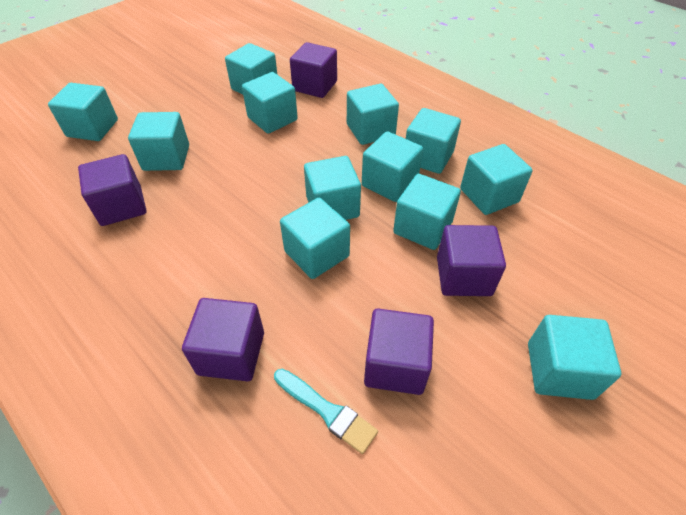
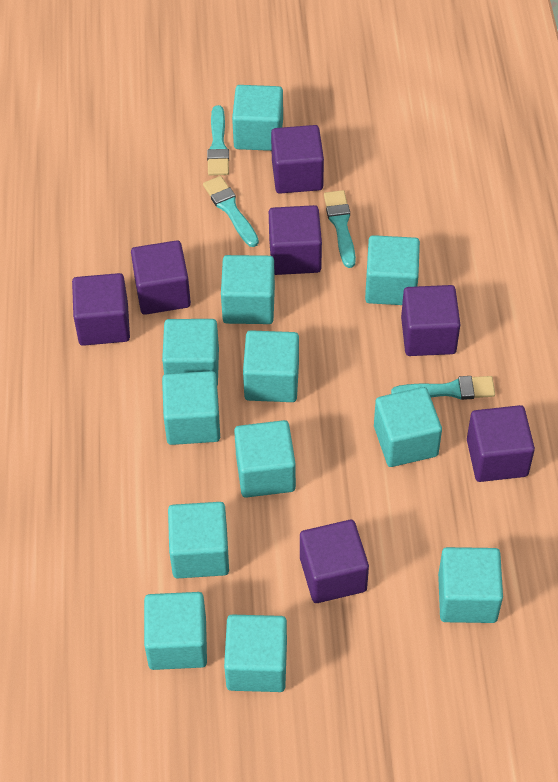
purple cube: 5 -> 7
turquoise brush: 1 -> 4

